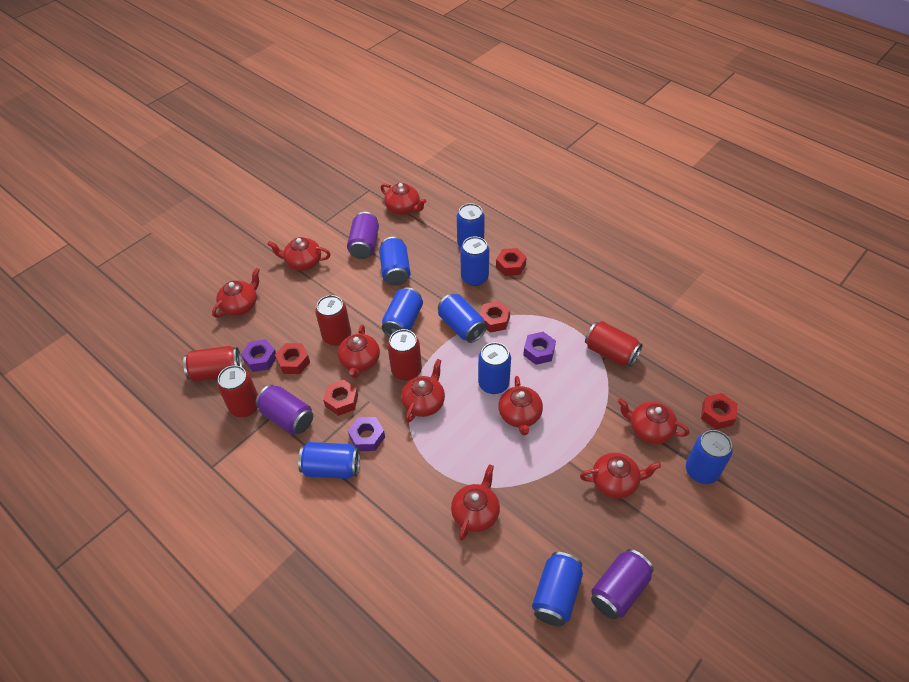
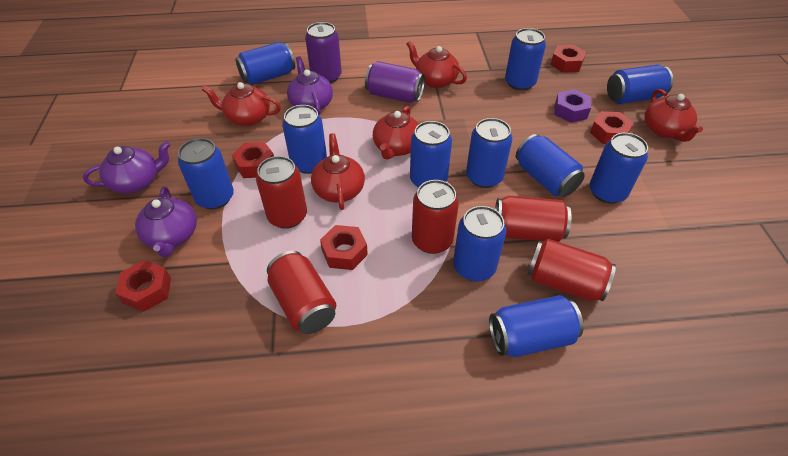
blue can: 9 -> 11
purple can: 3 -> 2
purple nut: 3 -> 1
purple teapot: 0 -> 3
red teapot: 9 -> 5

